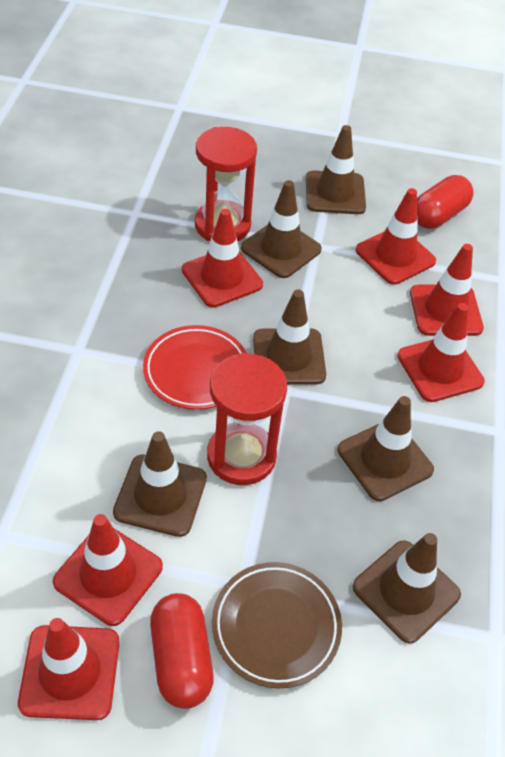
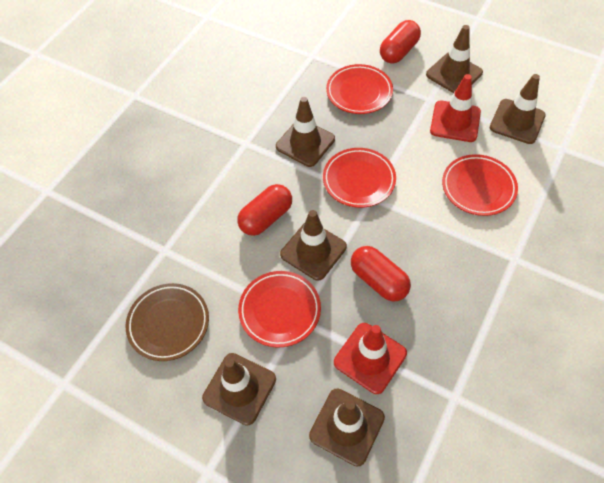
red capsule: 2 -> 3
red hourglass: 2 -> 0
red plate: 1 -> 4
red traffic cone: 6 -> 2

